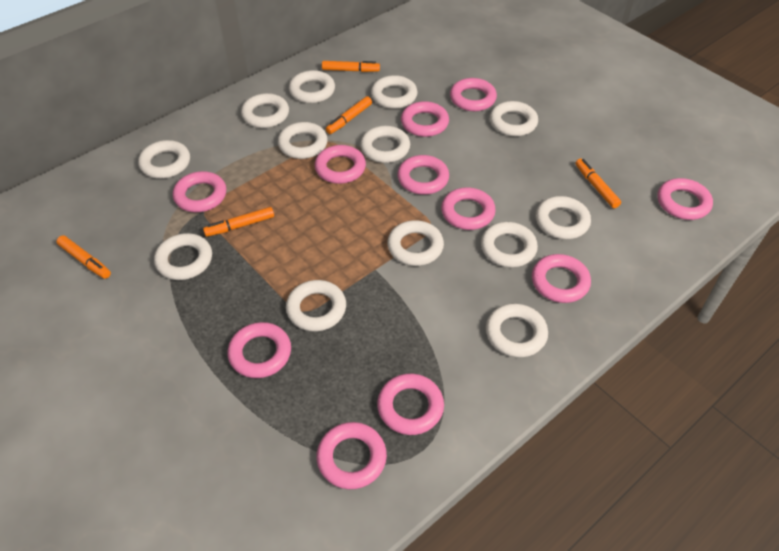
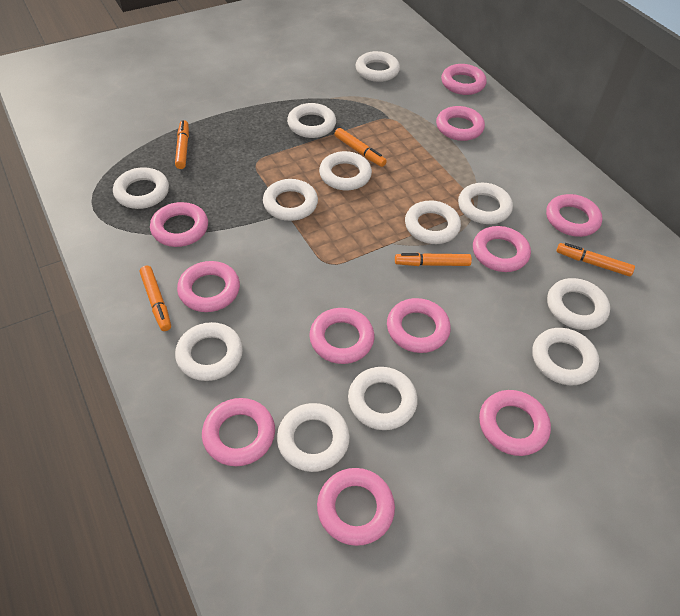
white ring: 13 -> 12

